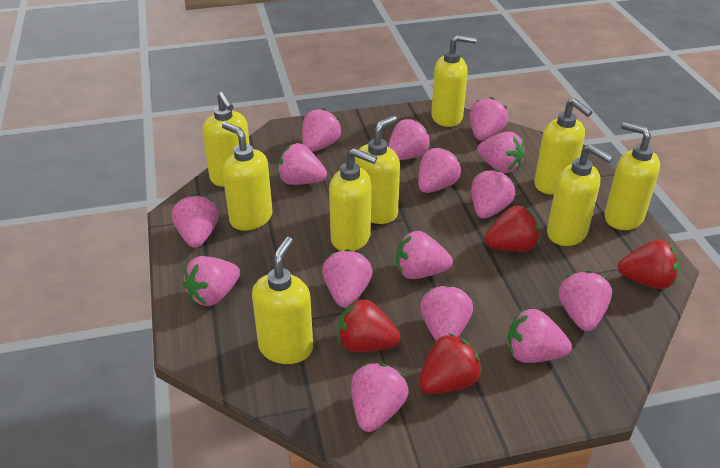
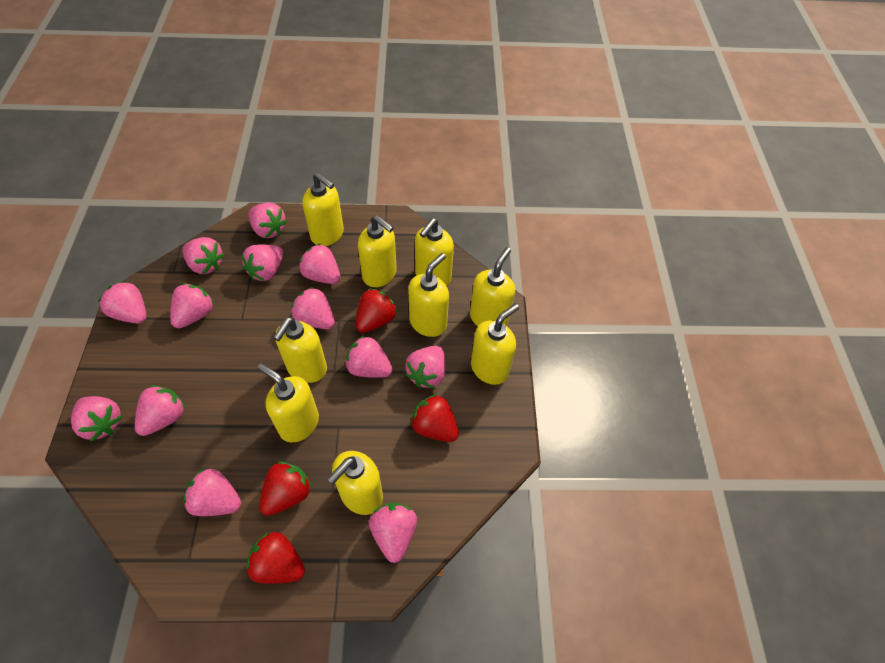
pink strawberry: 15 -> 13

